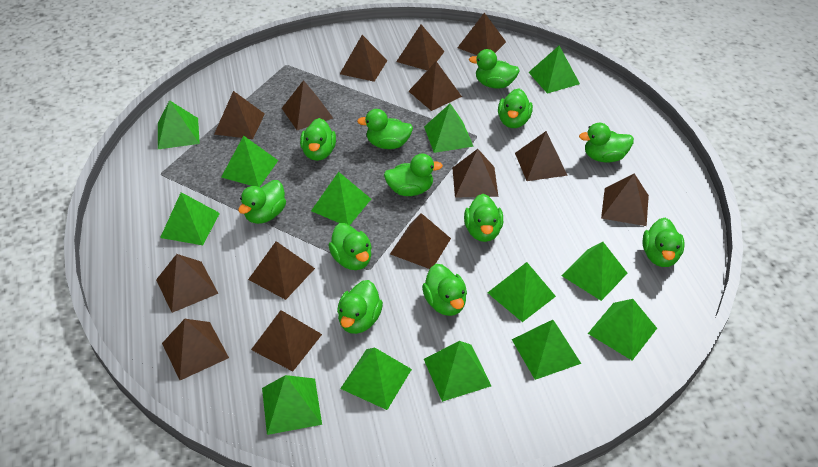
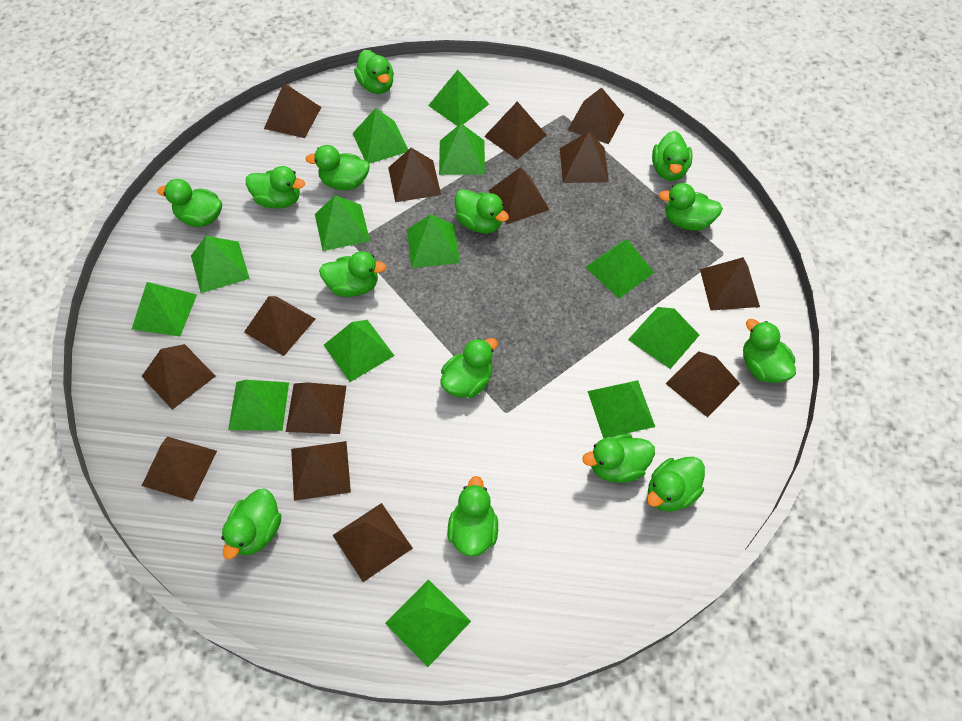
green duck: 12 -> 14

